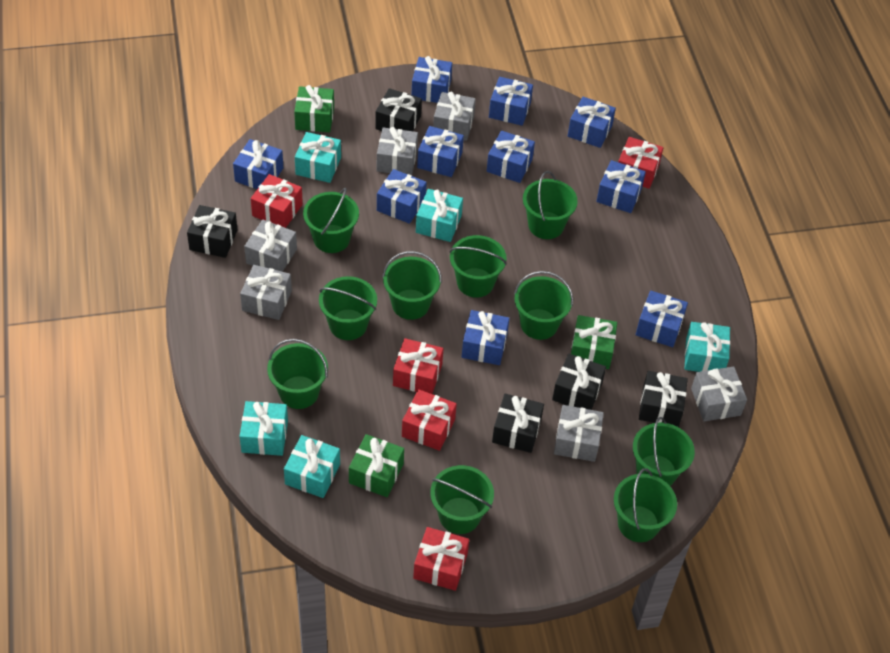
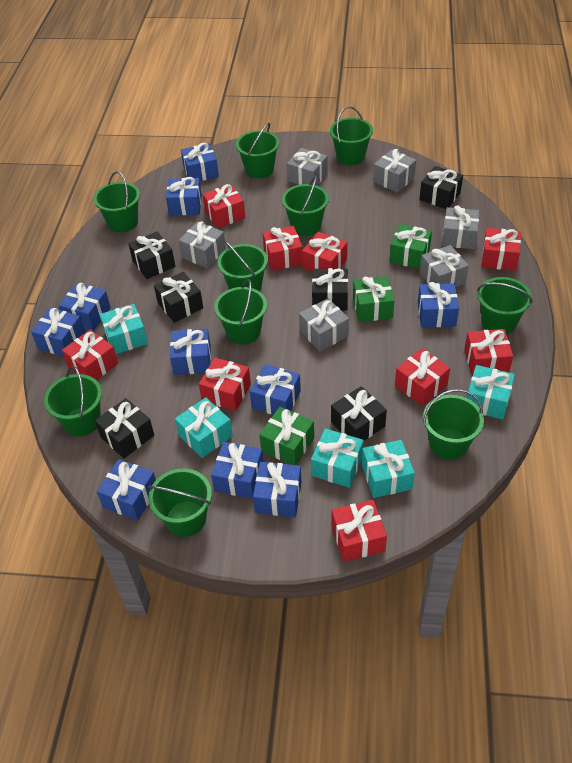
black gift: 5 -> 6
red gift: 5 -> 9

